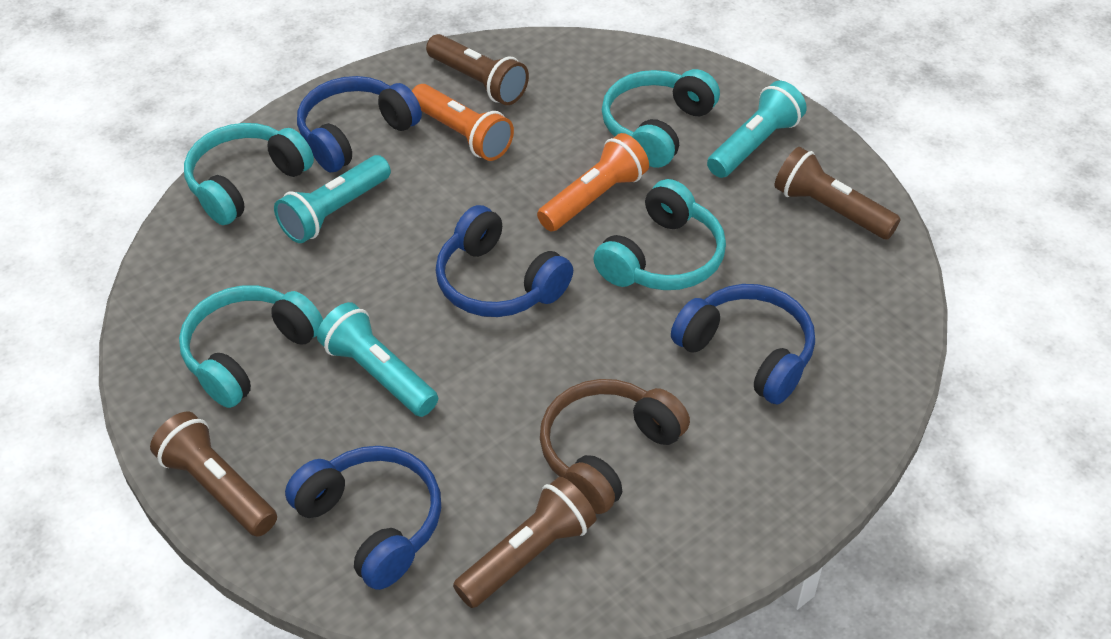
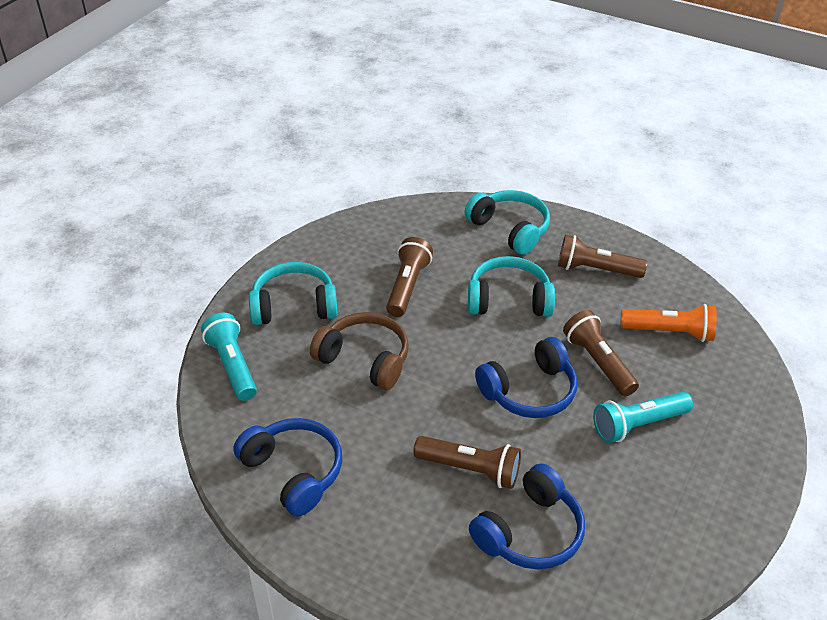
blue headphones: 4 -> 3
orange flashlight: 2 -> 1
turquoise flashlight: 3 -> 2
turquoise headphones: 4 -> 3

